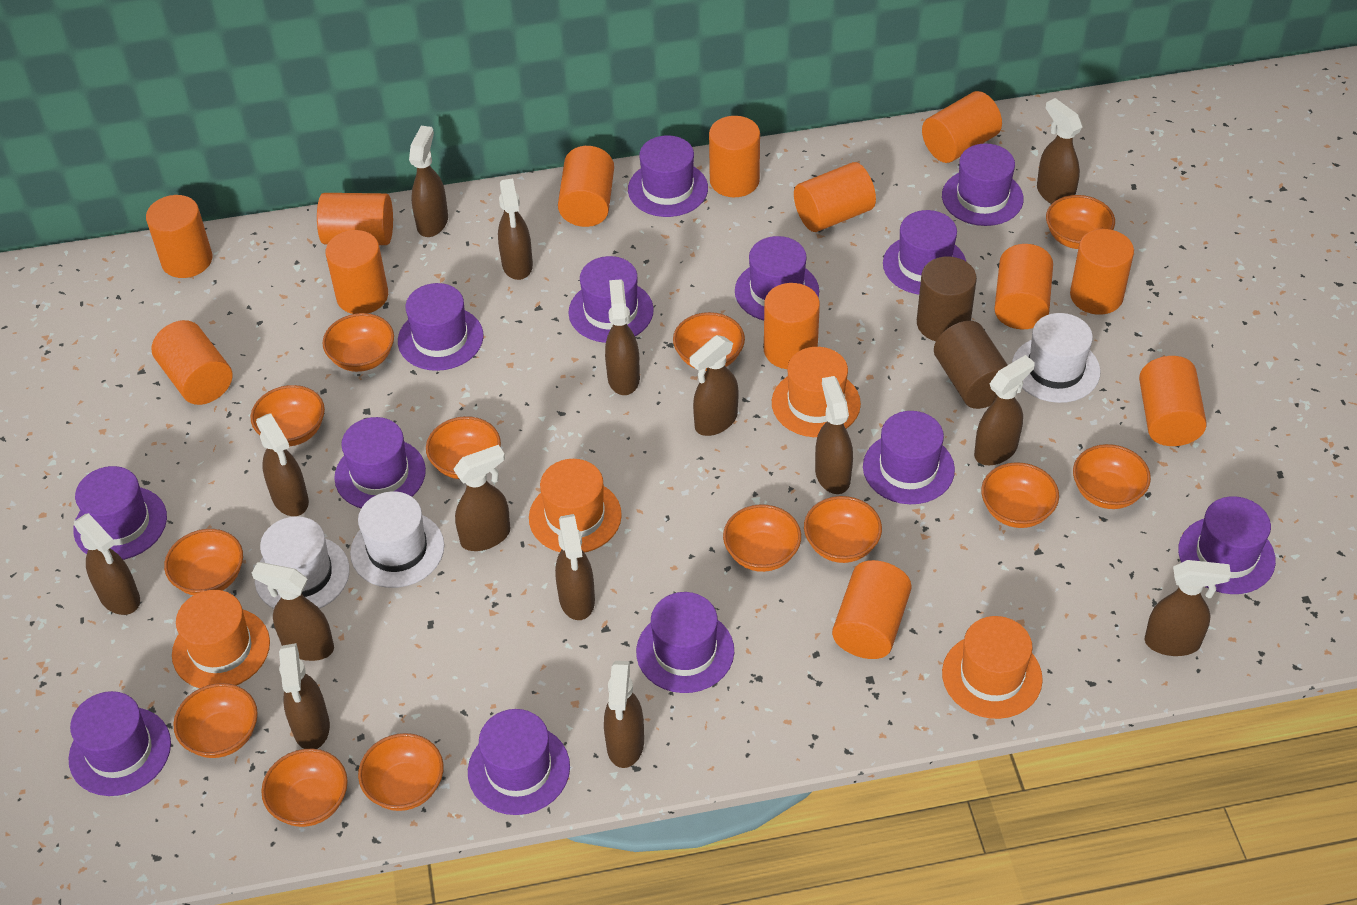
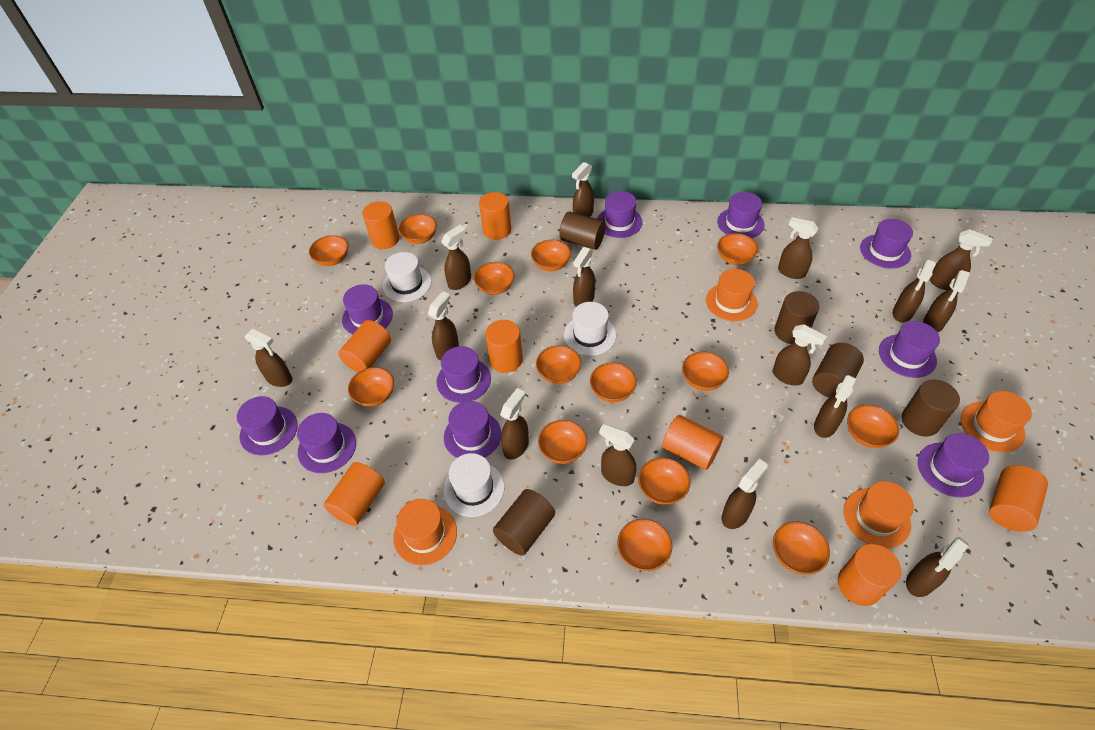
brown cylinder: 2 -> 5
orange bowl: 13 -> 14
orange cylinder: 13 -> 8
purple hat: 13 -> 10

